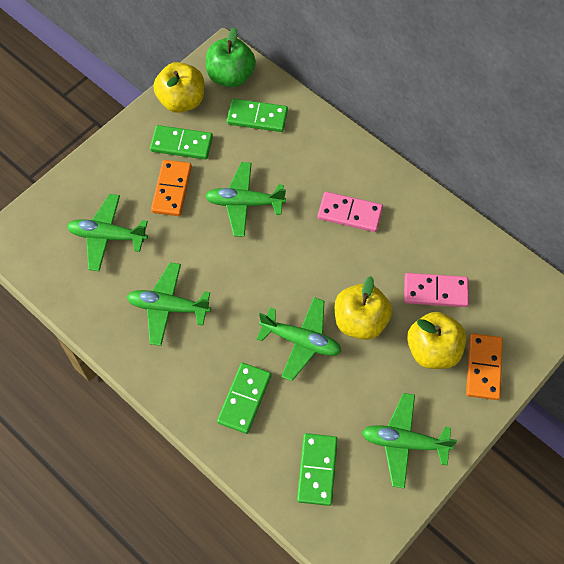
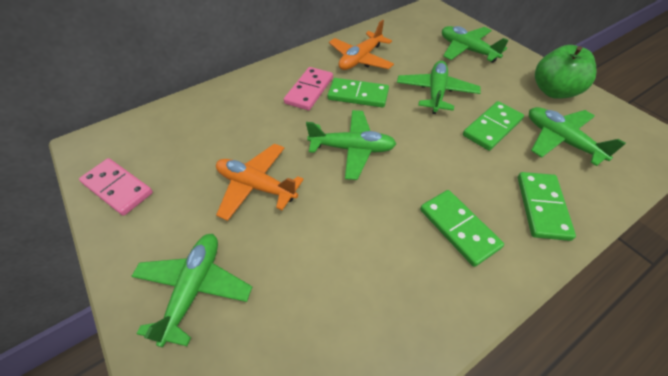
orange domino: 2 -> 0
orange plane: 0 -> 2
yellow apple: 3 -> 0

